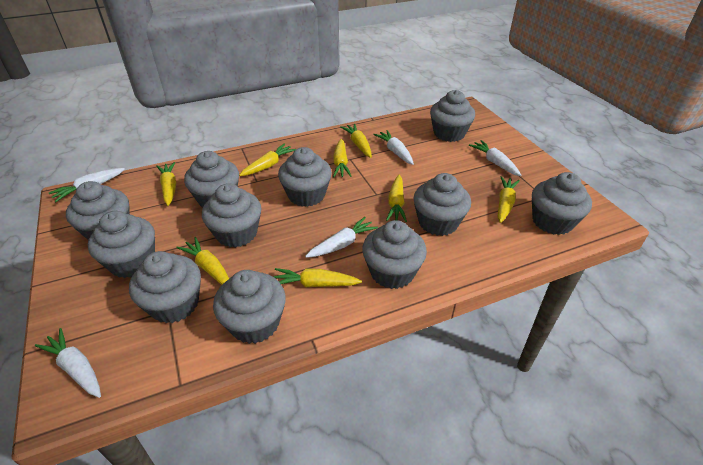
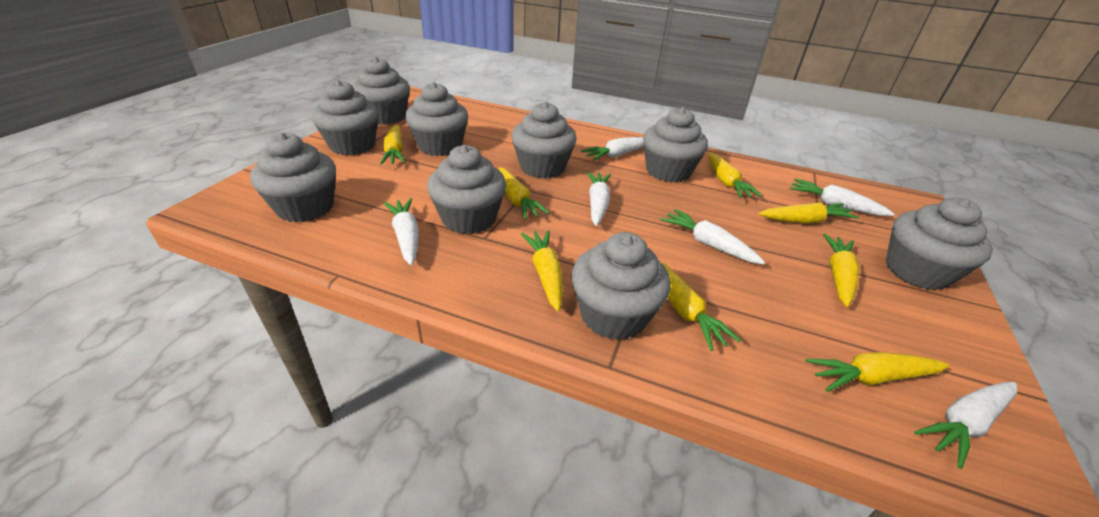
grey cupcake: 11 -> 9
white carrot: 5 -> 6

